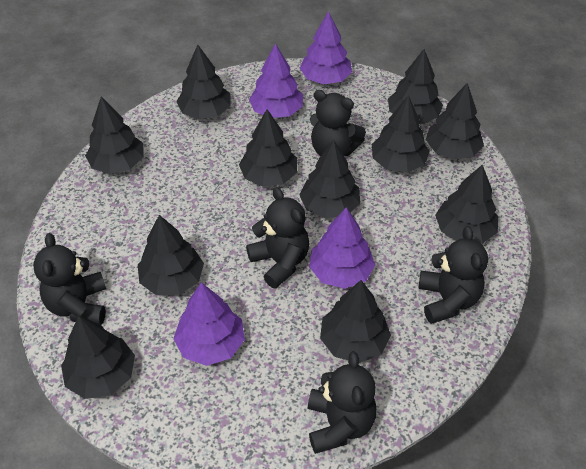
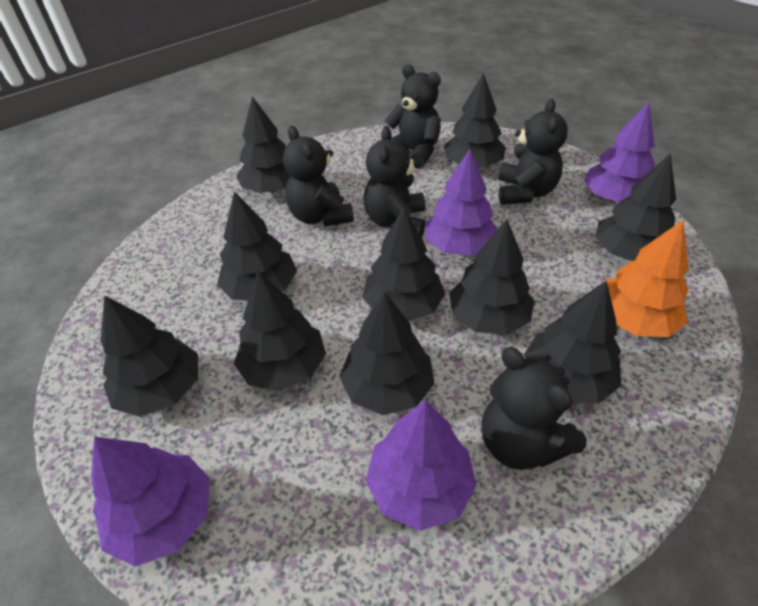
black tree: 11 -> 10
orange tree: 0 -> 1

